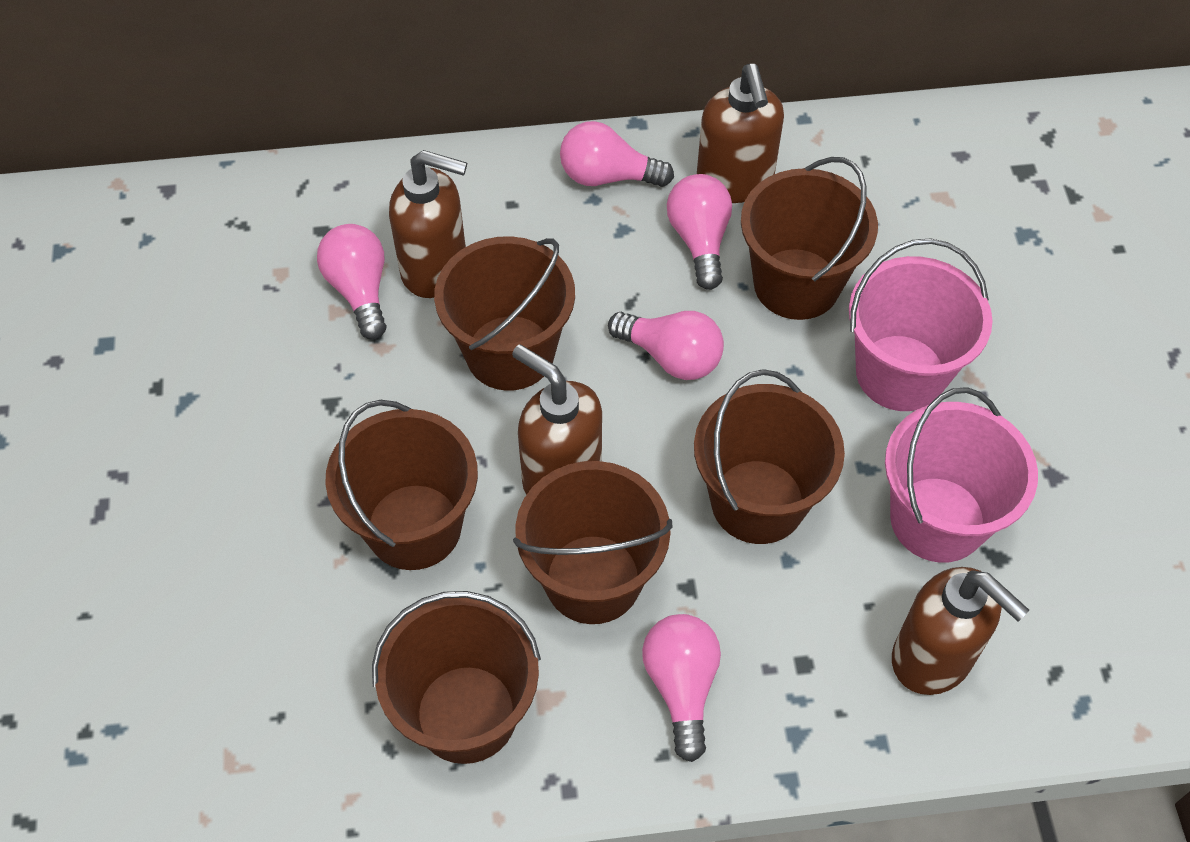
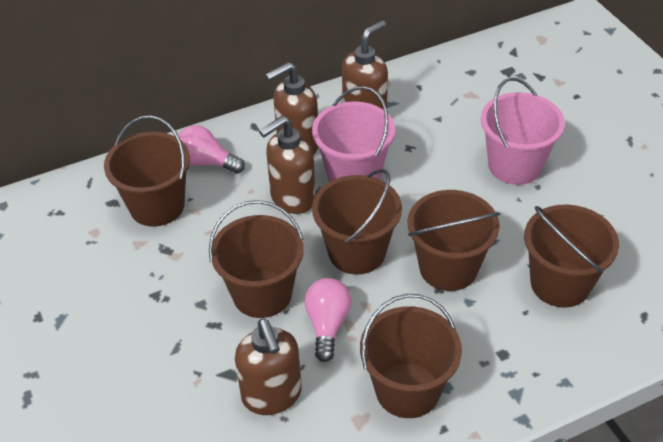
pink light bulb: 5 -> 2

